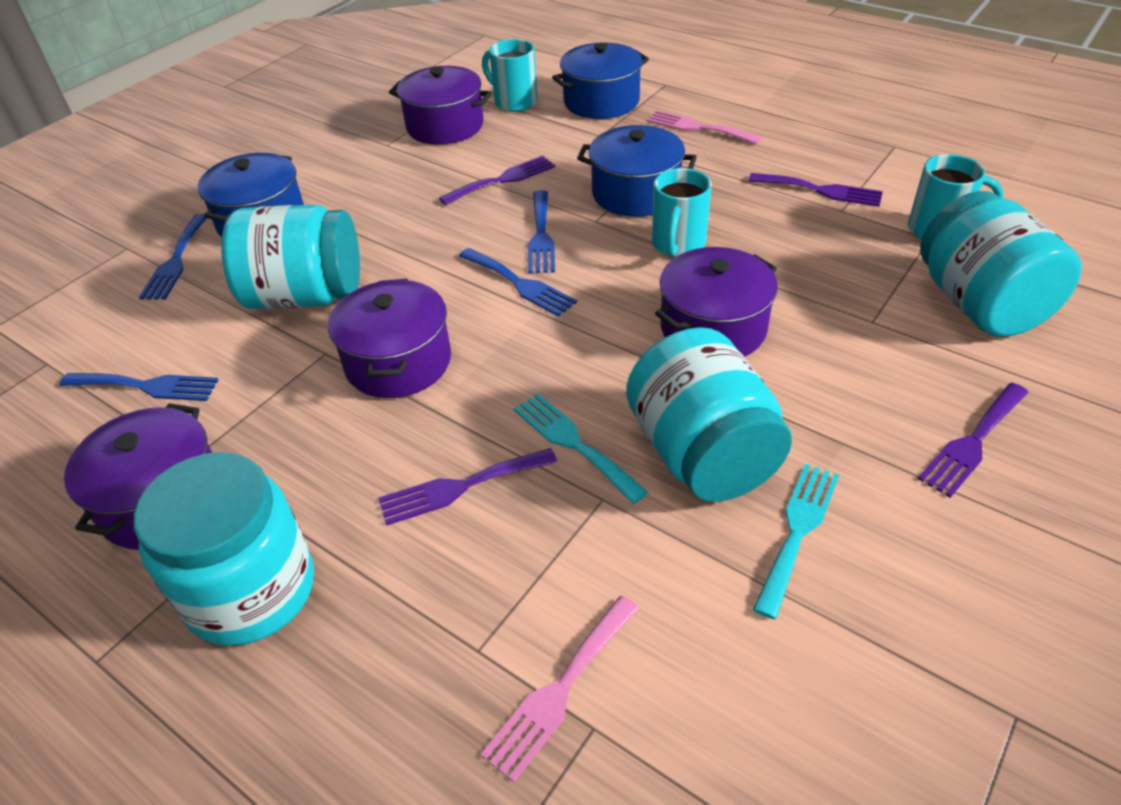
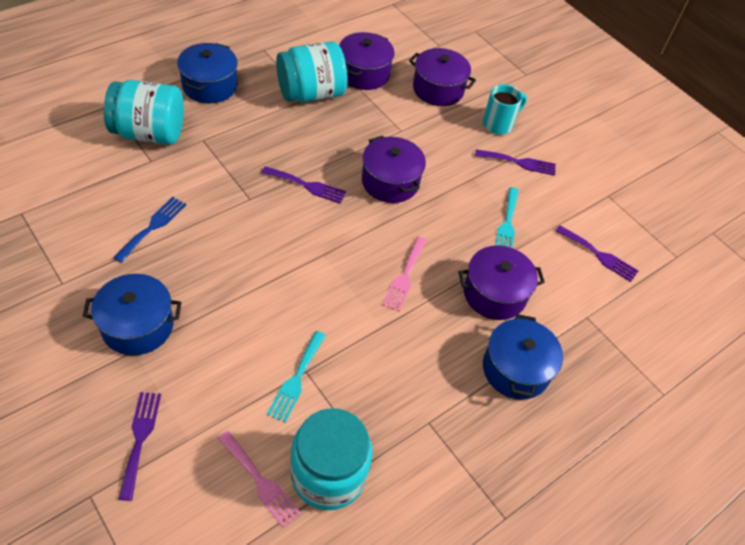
blue fork: 4 -> 1
turquoise jar: 4 -> 3
turquoise mug: 3 -> 1

